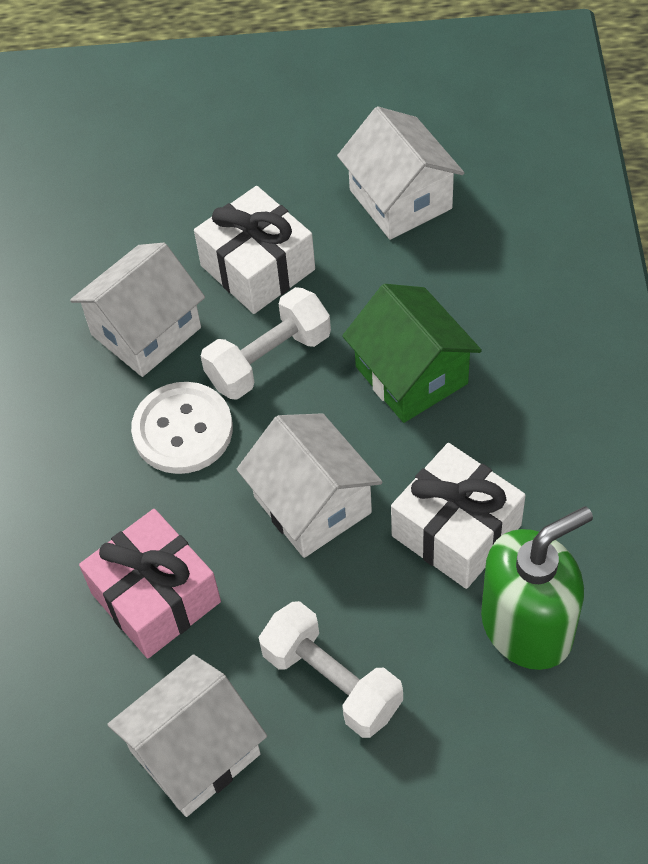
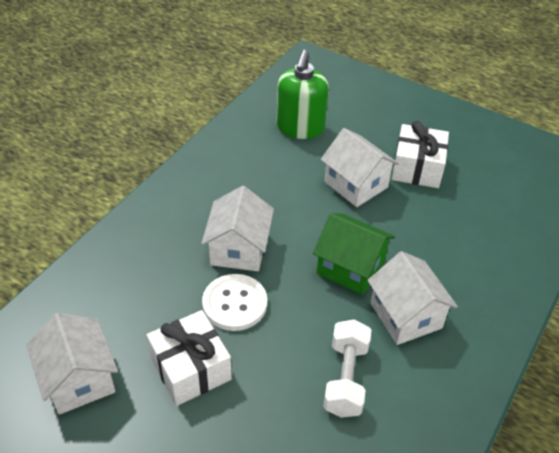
pink gift: 1 -> 0
white dumbbell: 2 -> 1

